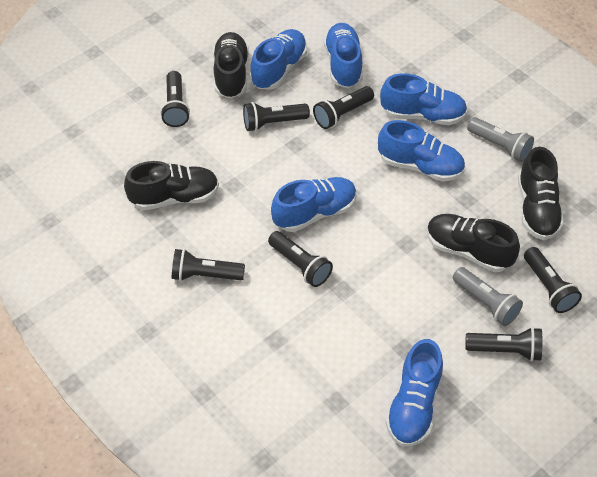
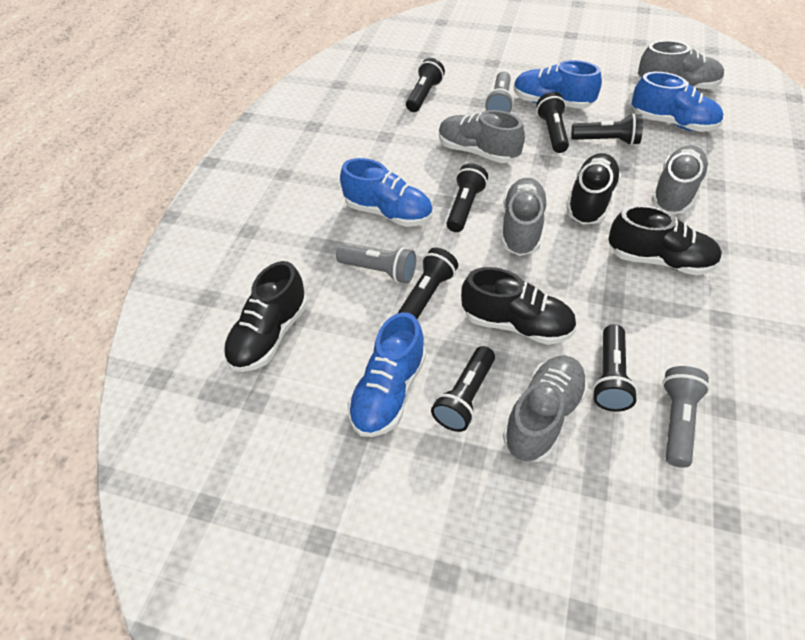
blue shoe: 6 -> 4
grey flashlight: 2 -> 3
grey shoe: 0 -> 5

